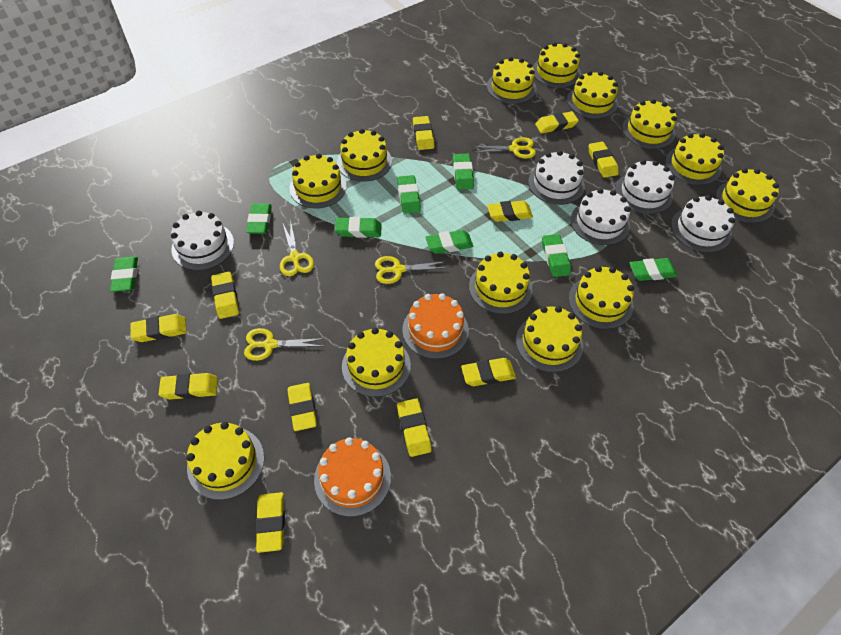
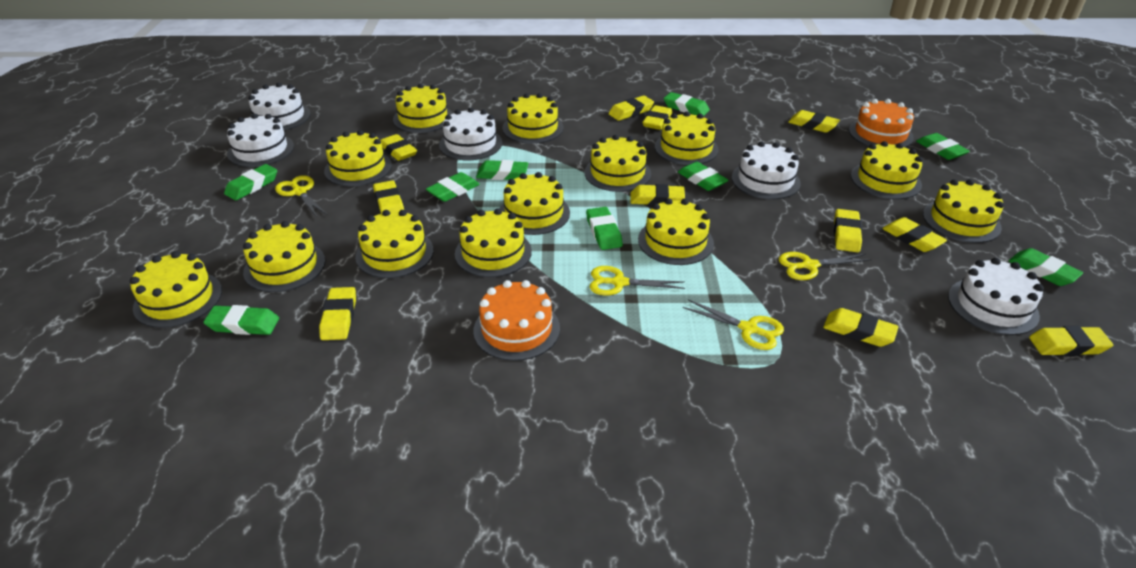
green eraser: 8 -> 9

